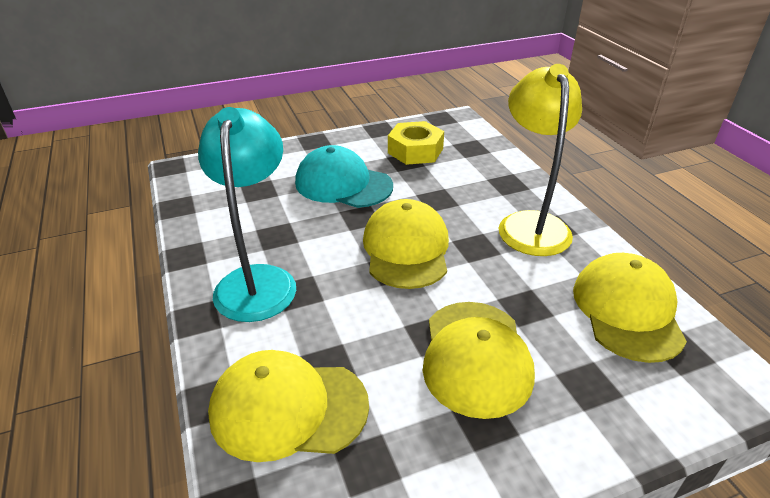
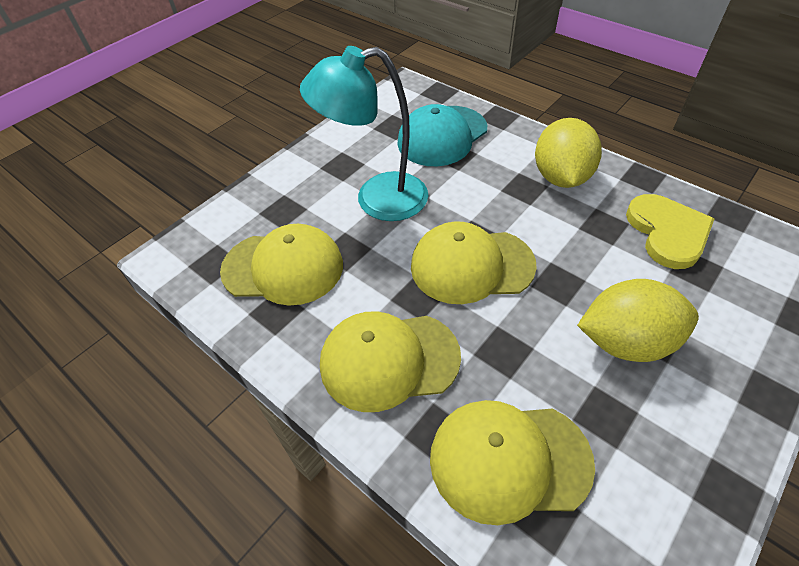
yellow heart: 0 -> 1
yellow lamp: 1 -> 0
yellow lemon: 0 -> 2
yellow nut: 1 -> 0

